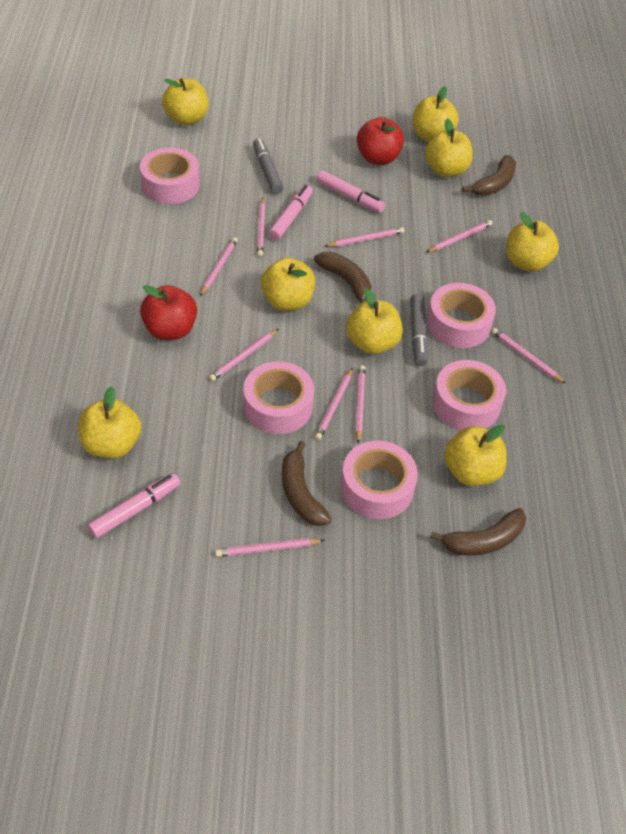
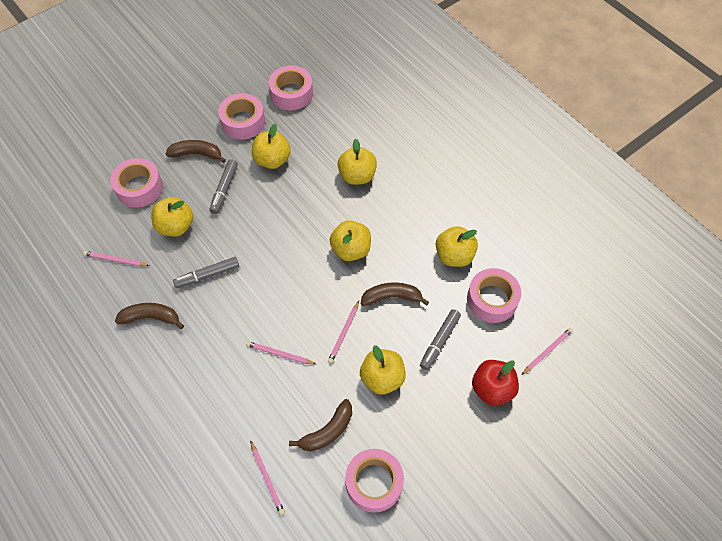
grey marker: 2 -> 3
pink marker: 3 -> 0
pink pencil: 9 -> 5
red apple: 2 -> 1
yellow apple: 8 -> 6

